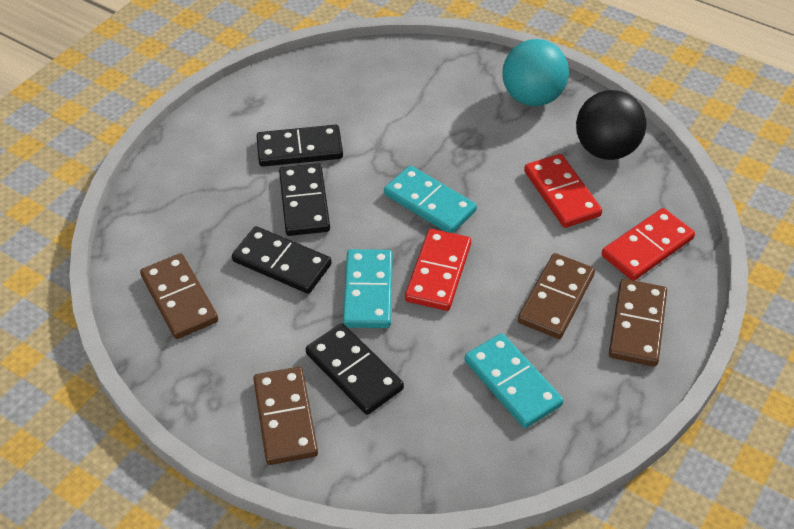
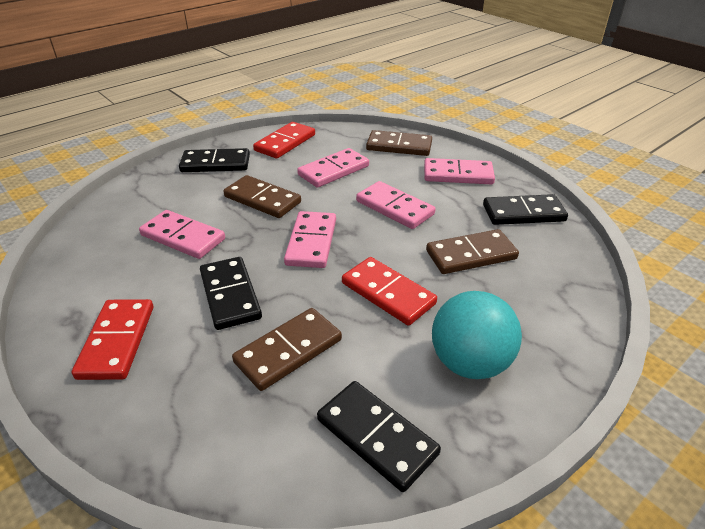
black ball: 1 -> 0
pink domino: 0 -> 5
turquoise domino: 3 -> 0

